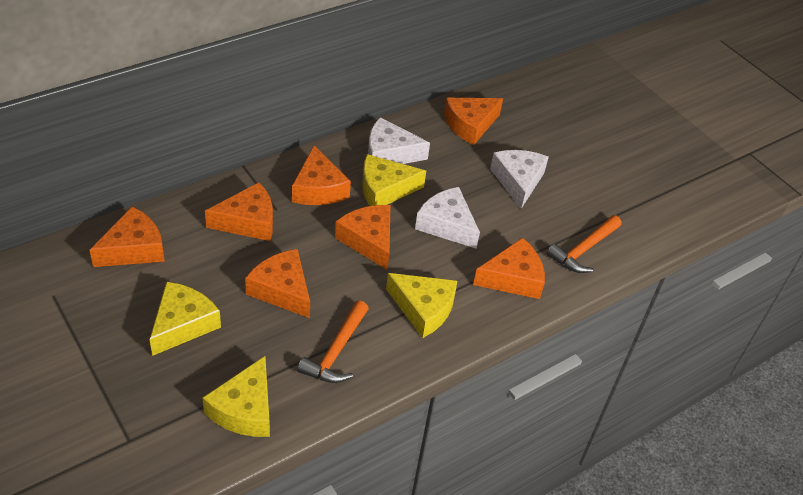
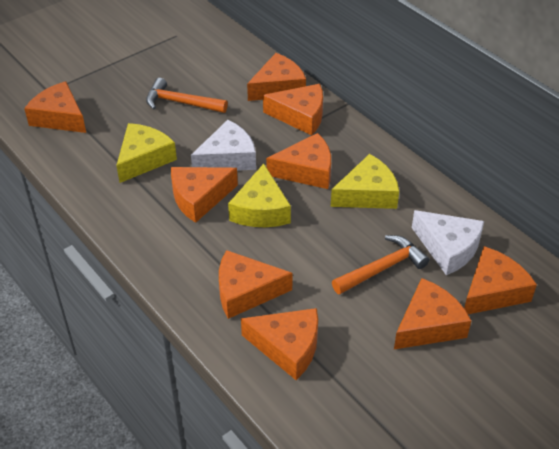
orange cheese: 7 -> 9
white cheese: 3 -> 2
yellow cheese: 4 -> 3

